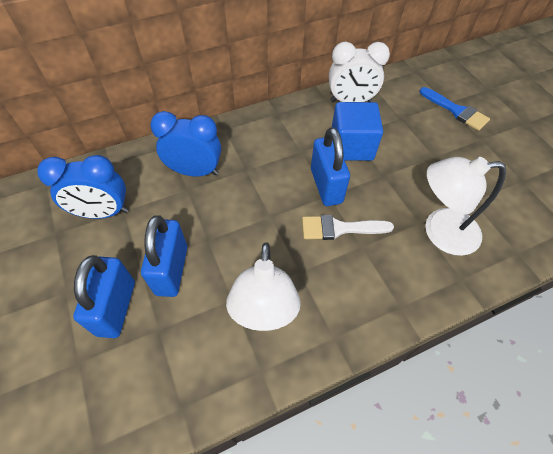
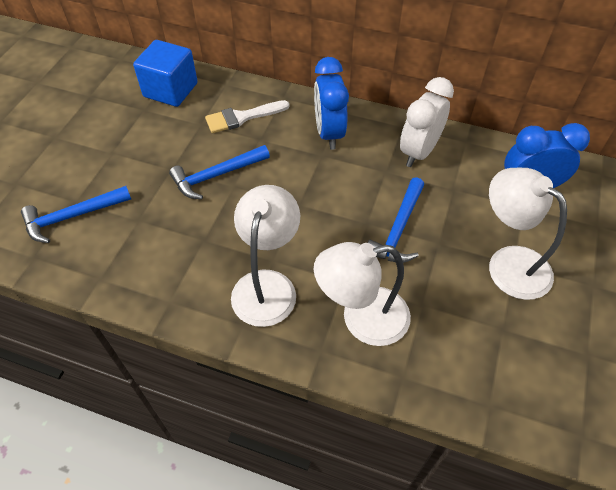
blue brush: 1 -> 0
blue hammer: 0 -> 3
blue padlock: 3 -> 0
white lamp: 2 -> 3

